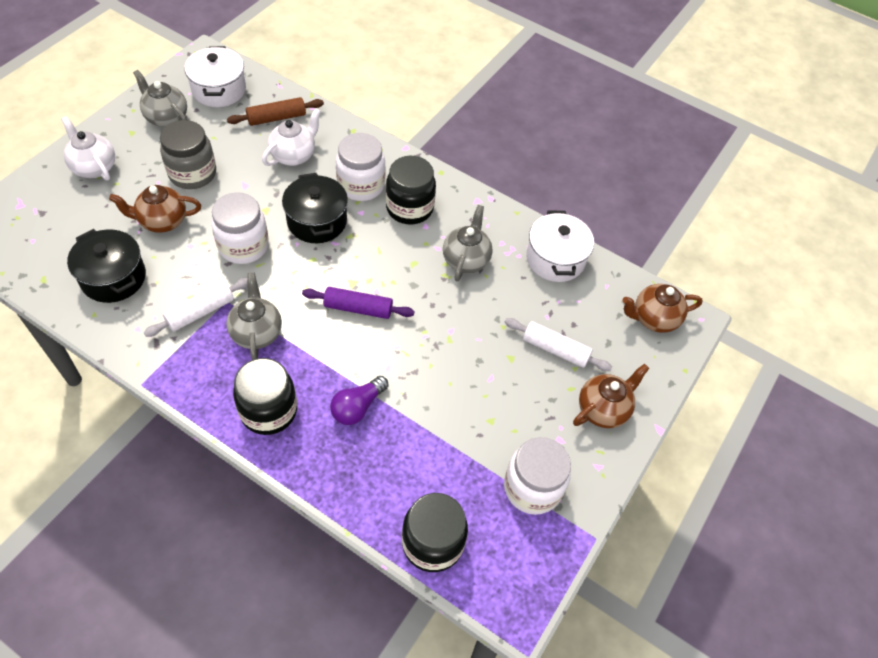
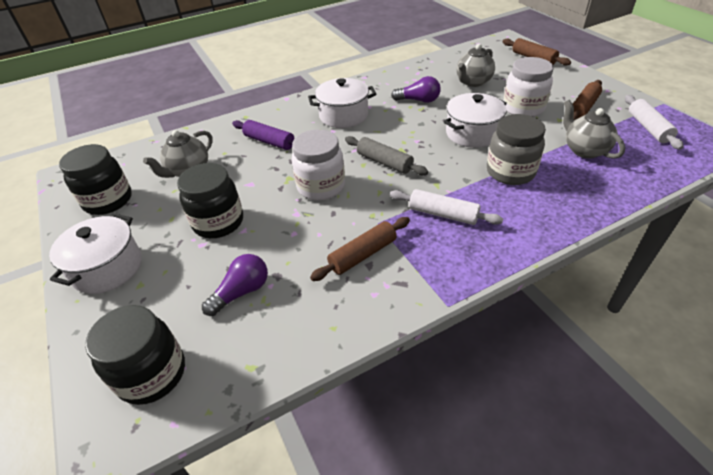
black pot: 2 -> 0
brown rolling pin: 1 -> 3
brown teapot: 3 -> 0
grey rolling pin: 0 -> 1
purple light bulb: 1 -> 2
white jar: 3 -> 2
white pot: 2 -> 3
white teapot: 2 -> 0

